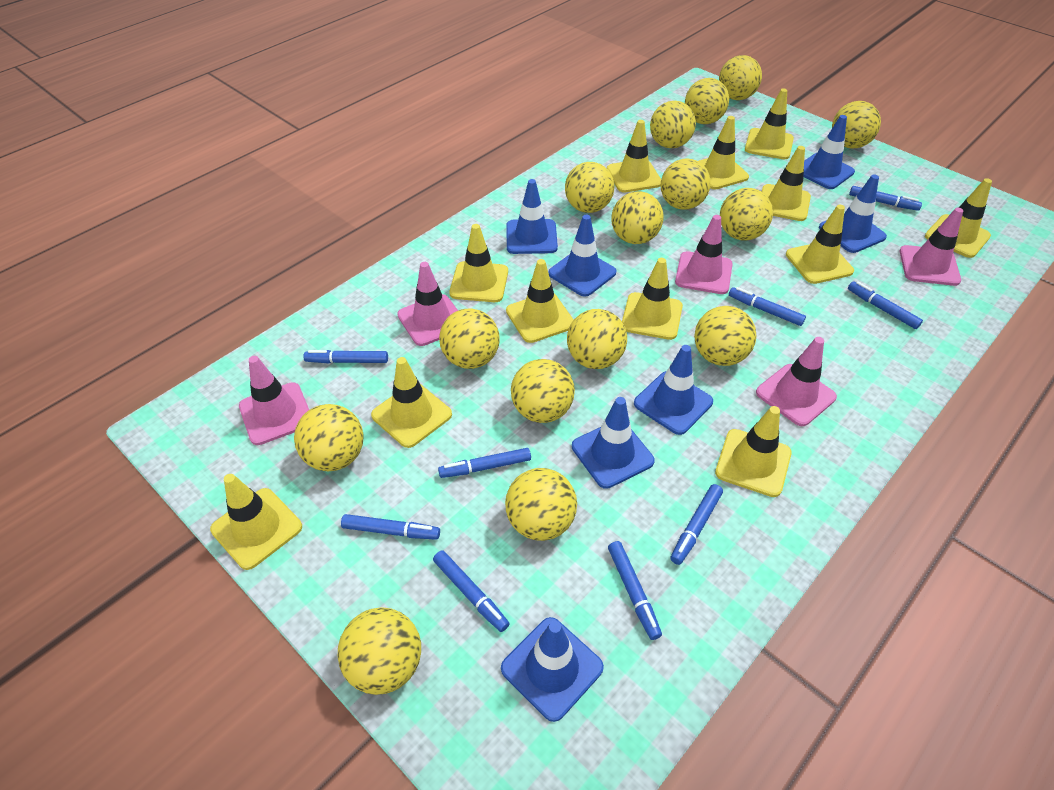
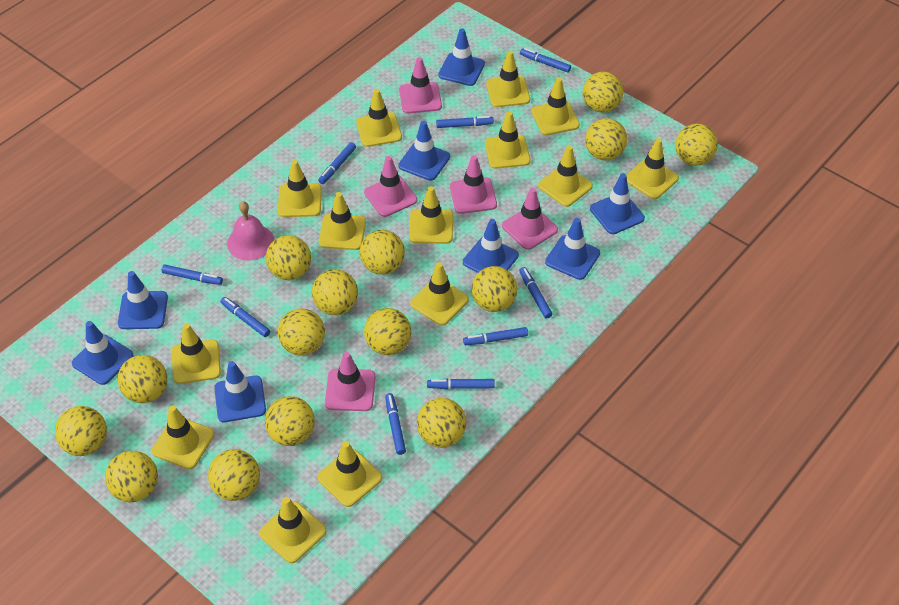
blue traffic cone: 7 -> 8
pink bell: 0 -> 1
yellow traffic cone: 12 -> 14

